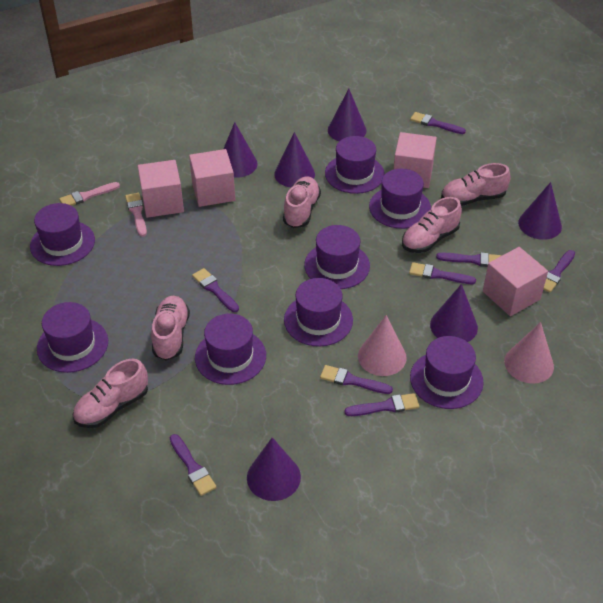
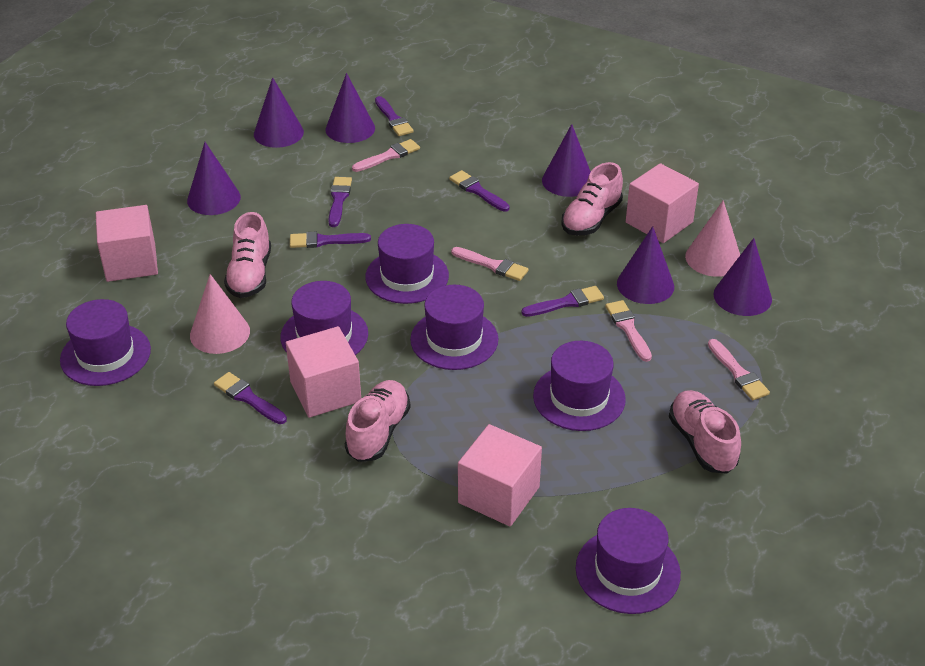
pink brush: 2 -> 4
pink shoe: 5 -> 4
purple brush: 8 -> 6
purple hat: 8 -> 6

